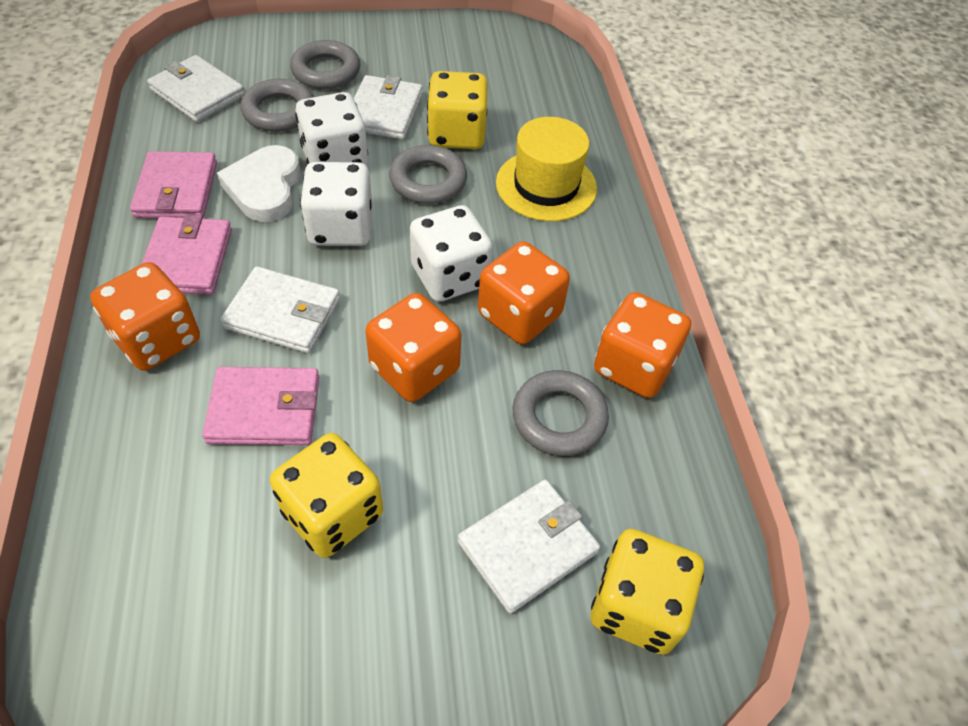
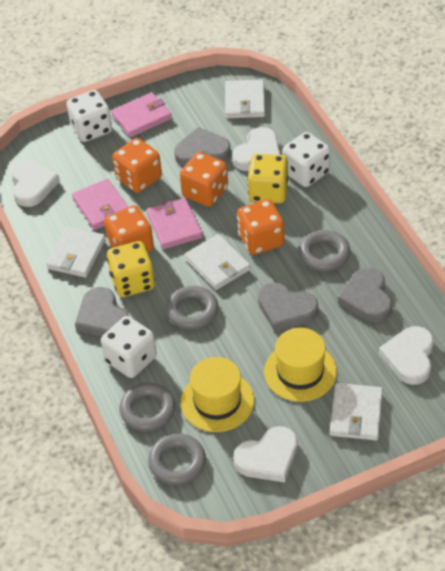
grey heart: 0 -> 4
white heart: 1 -> 4
yellow dice: 3 -> 2
yellow hat: 1 -> 2

